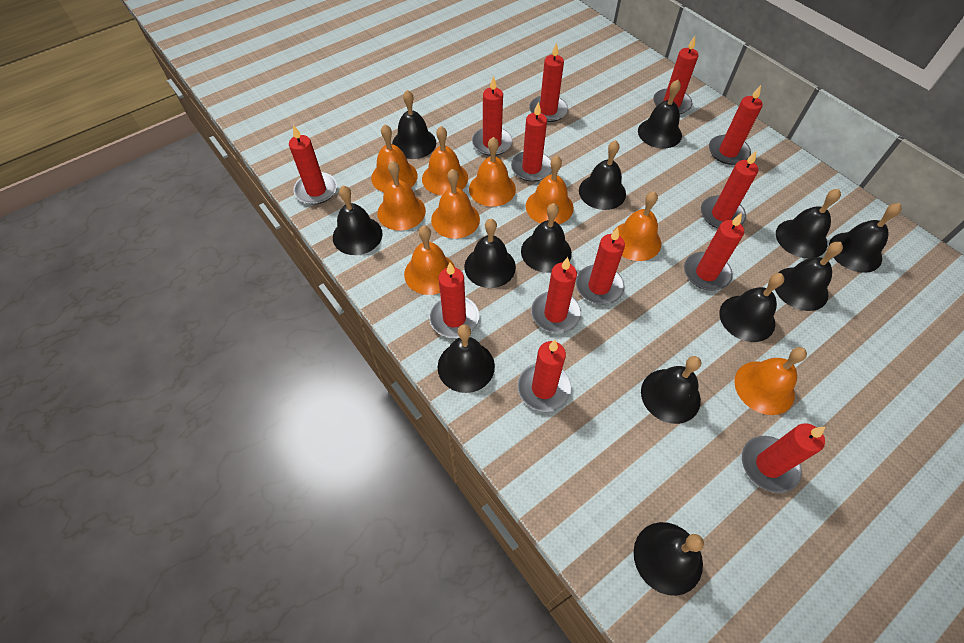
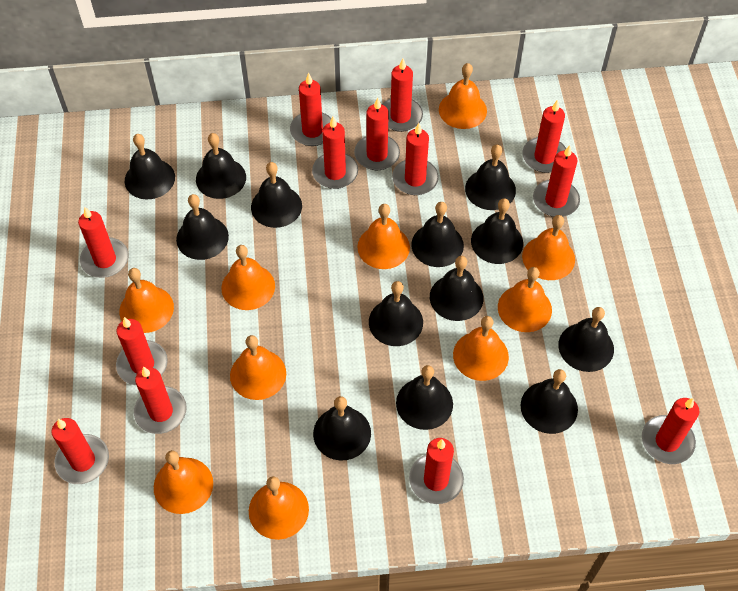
orange bell: 9 -> 10

